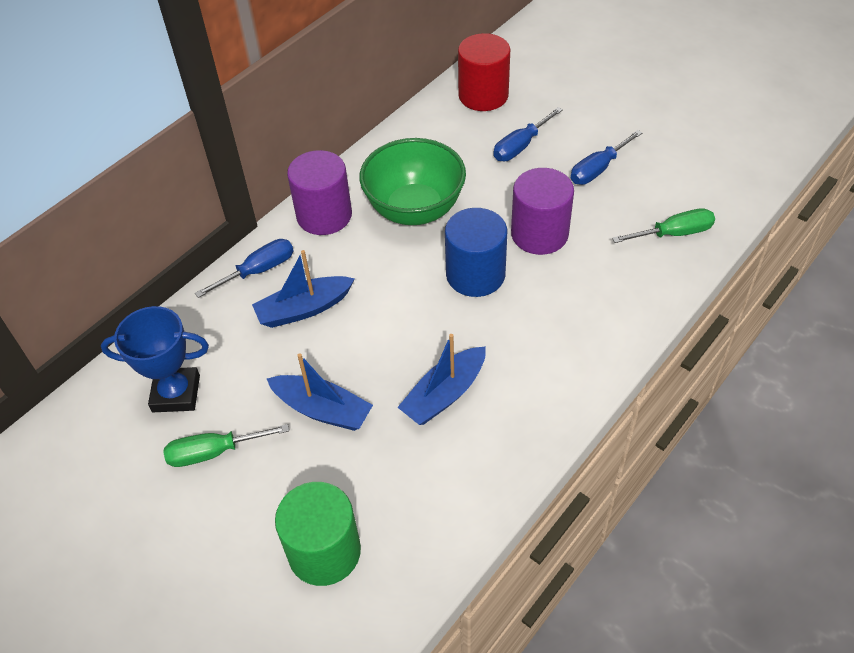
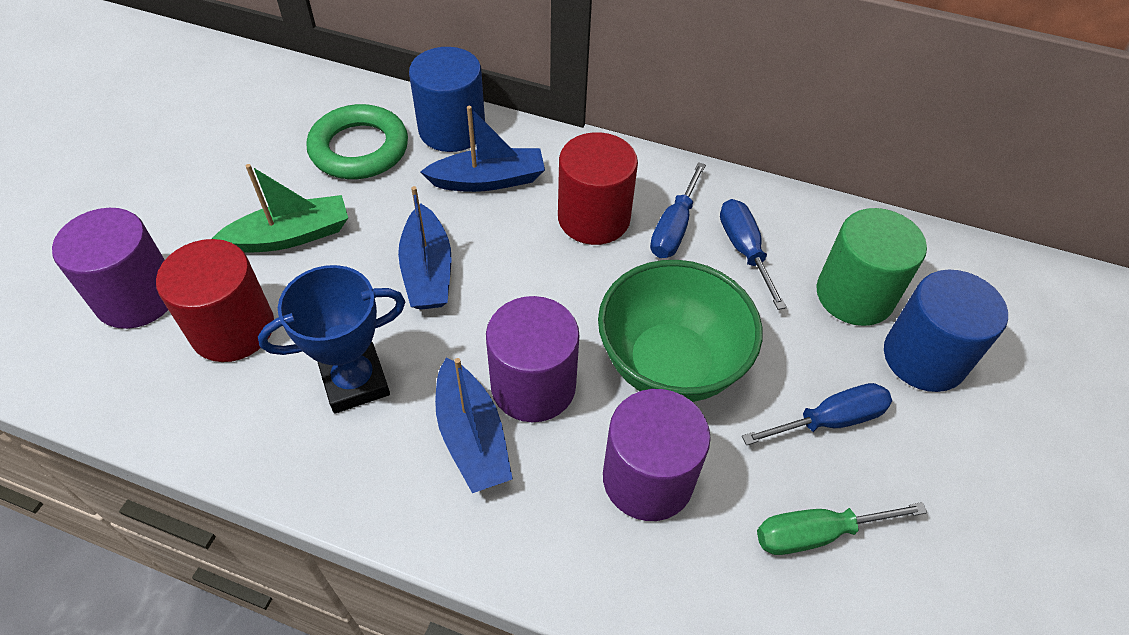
blue cylinder: 1 -> 2
green boat: 0 -> 1
green ring: 0 -> 1
green screwdriver: 2 -> 1
purple cylinder: 2 -> 3
red cylinder: 1 -> 2

